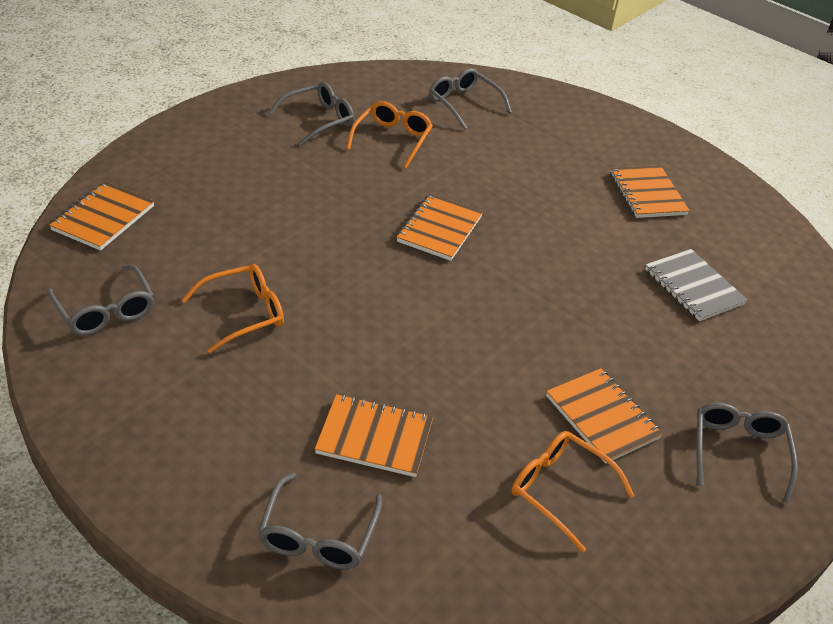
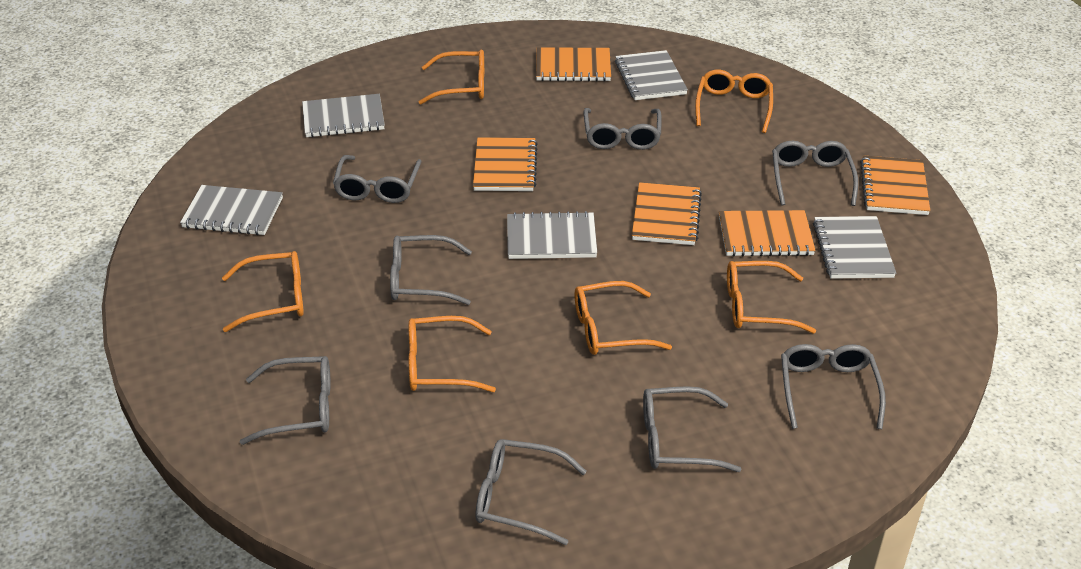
grey glasses: 5 -> 8
grey notebook: 1 -> 5
orange glasses: 3 -> 6

